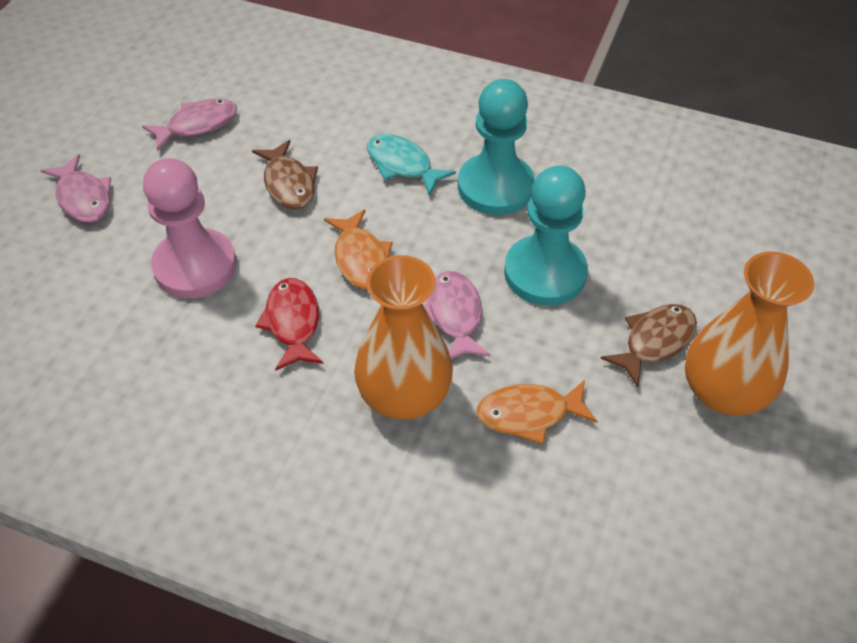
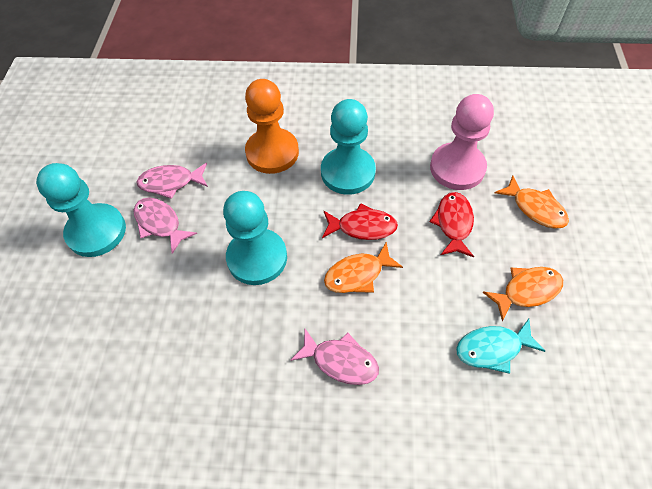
brown fish: 2 -> 0
orange fish: 2 -> 3
orange pawn: 0 -> 1
orange vase: 2 -> 0
red fish: 1 -> 2
turquoise pawn: 2 -> 3

